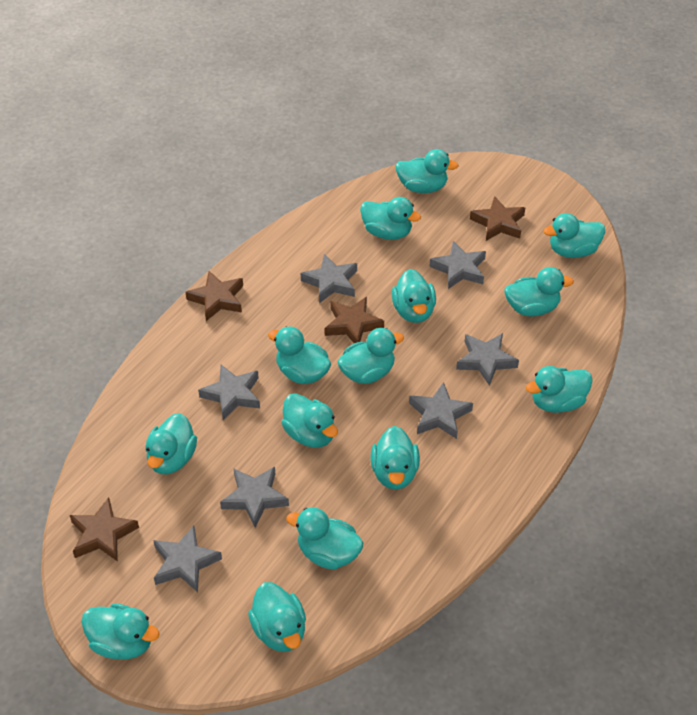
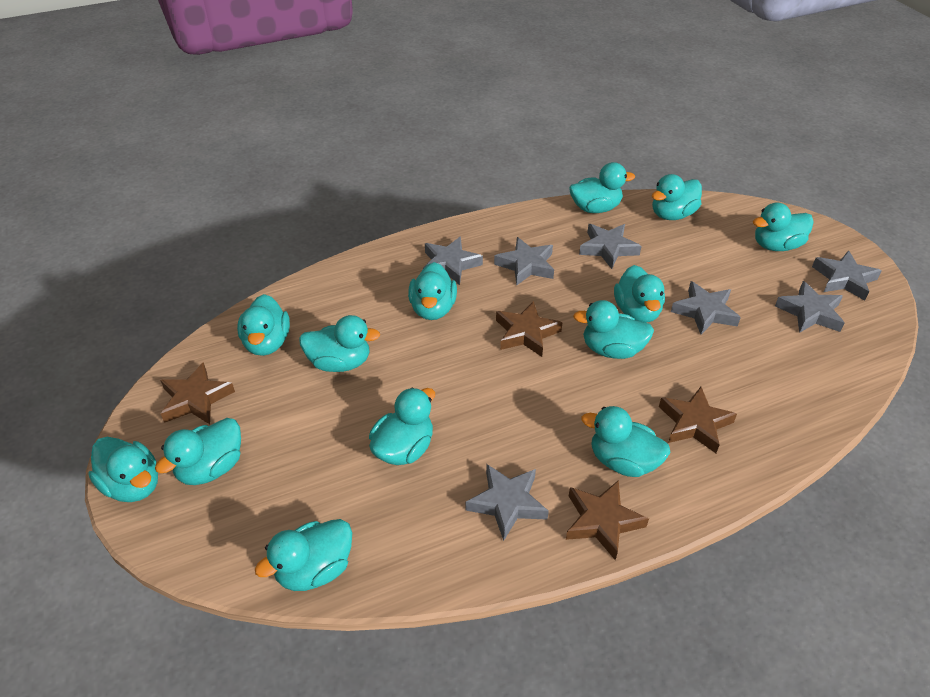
turquoise duck: 14 -> 13

